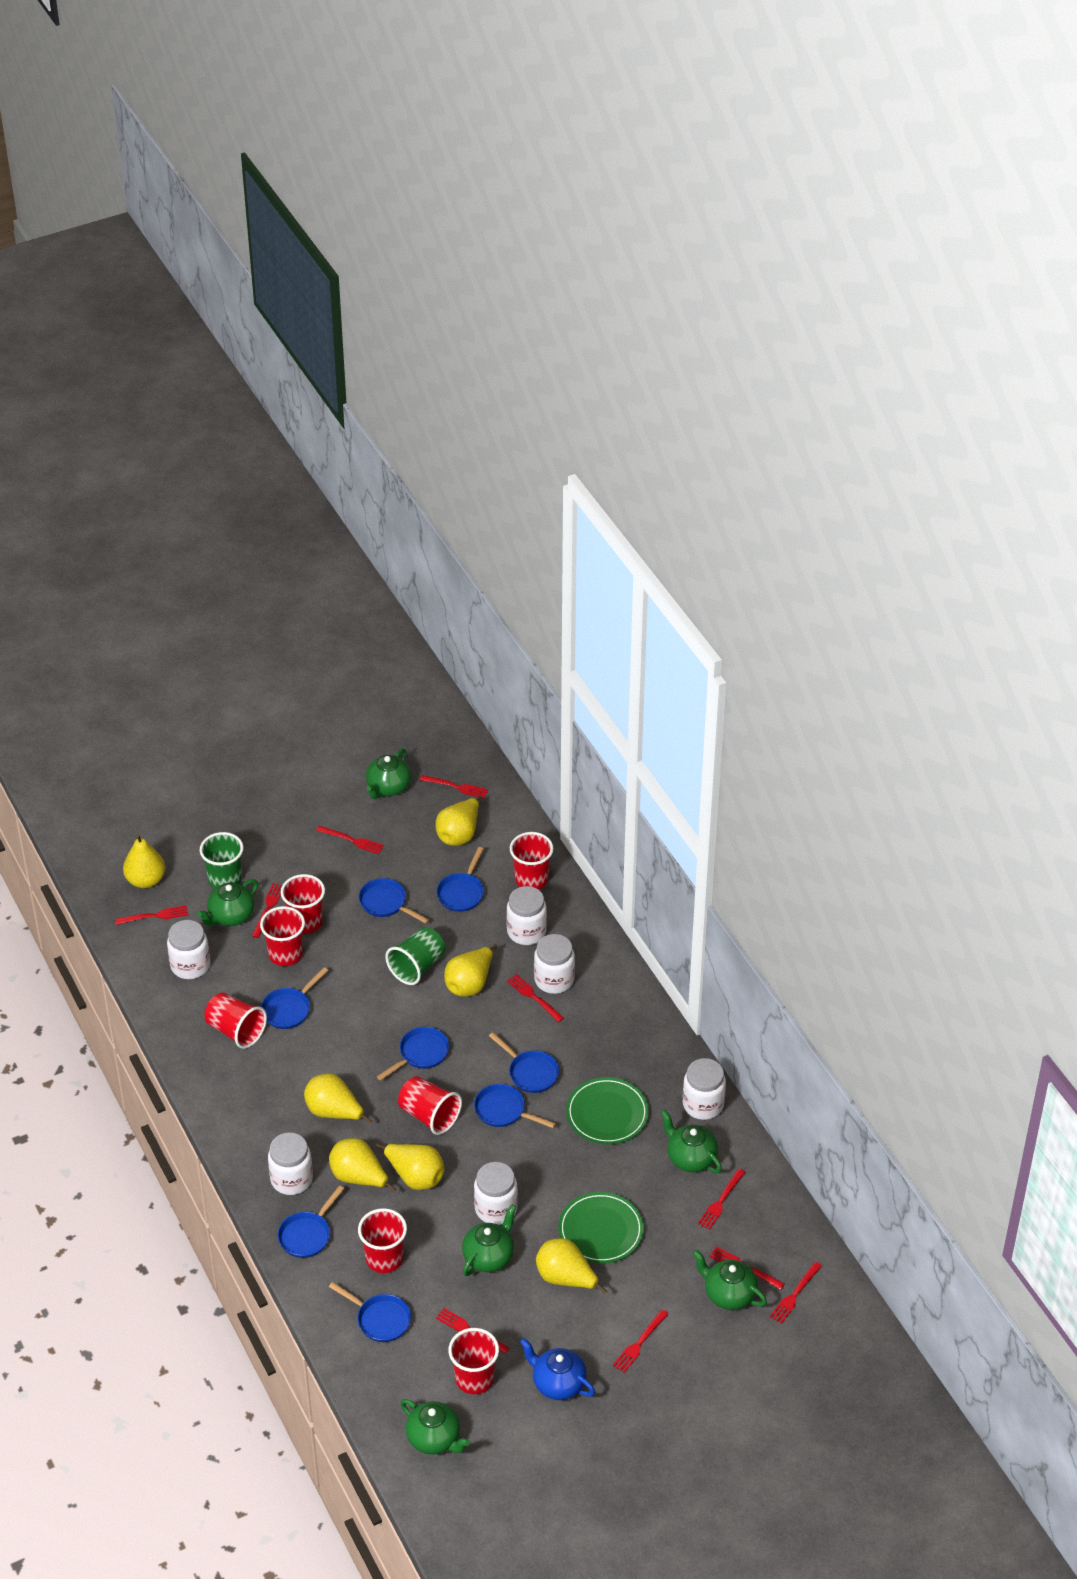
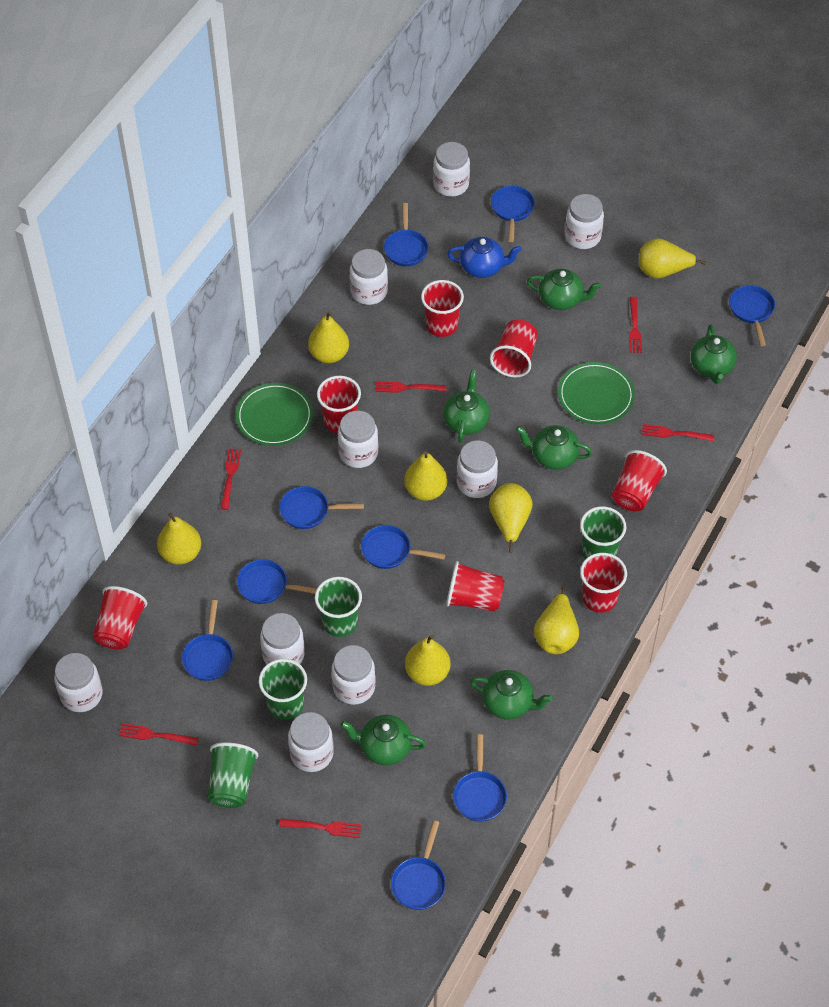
blue pan: 8 -> 9
green cup: 2 -> 4
red fork: 10 -> 6
white jar: 6 -> 9

